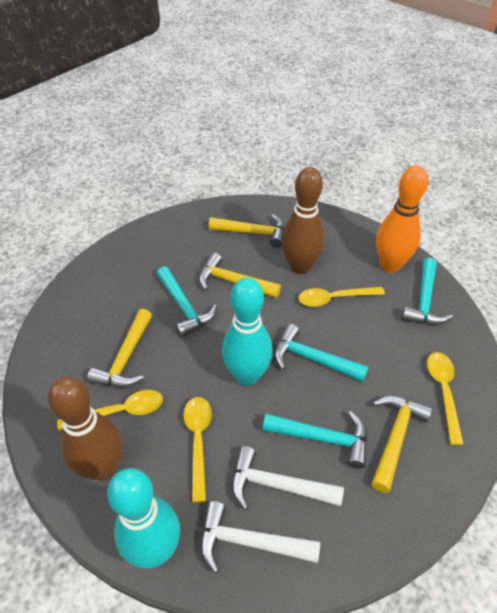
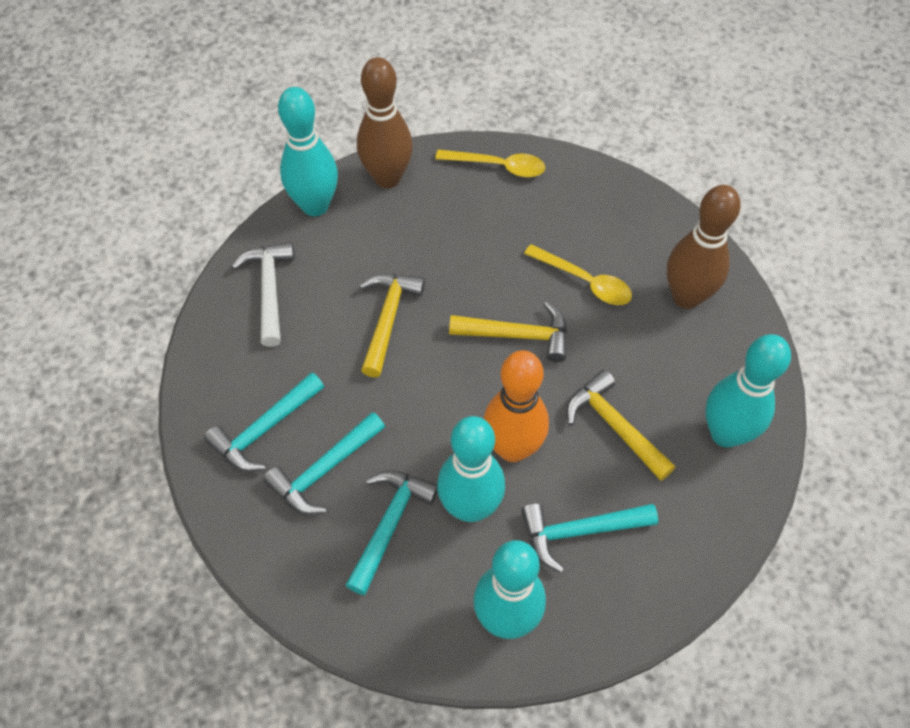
turquoise bowling pin: 2 -> 4
white hammer: 2 -> 1
yellow hammer: 4 -> 3
yellow spoon: 4 -> 2

